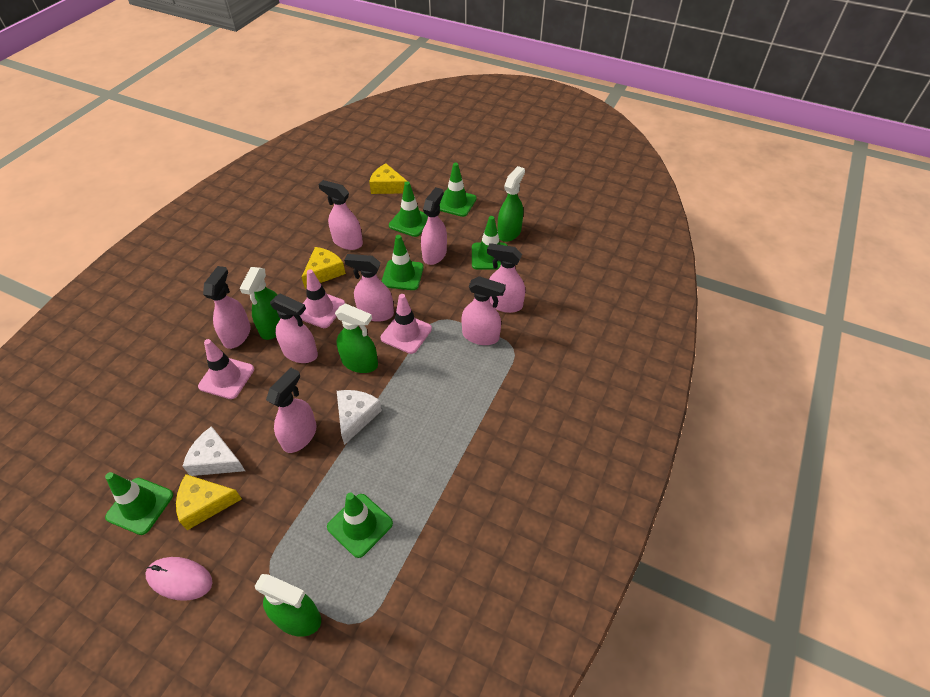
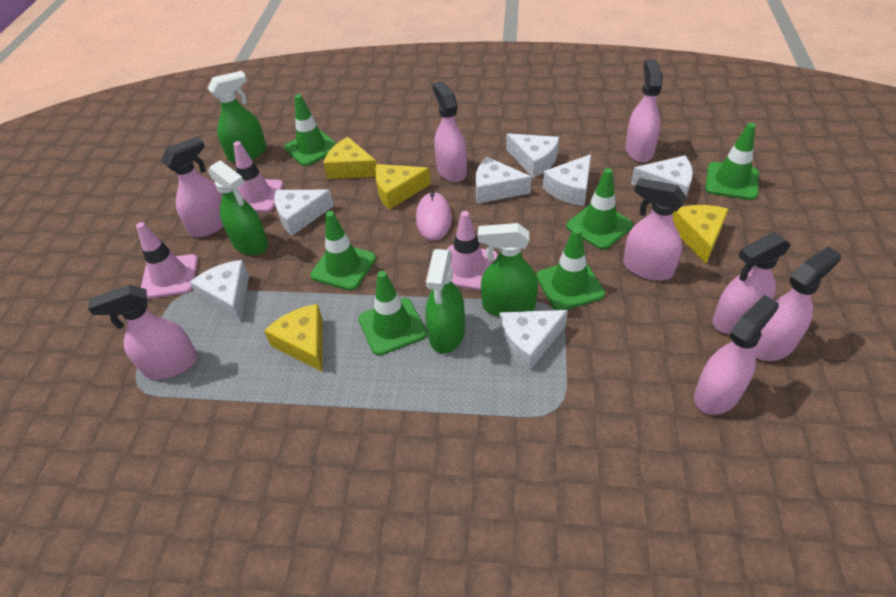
white cheese: 2 -> 7
yellow cheese: 3 -> 4

